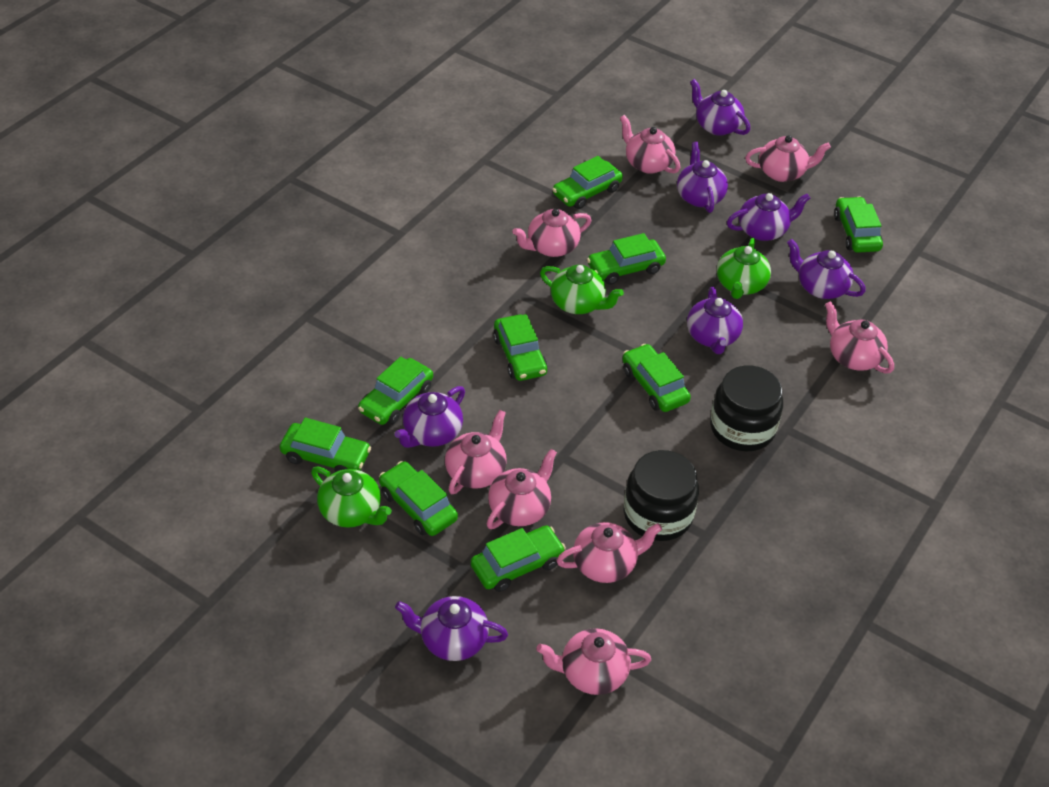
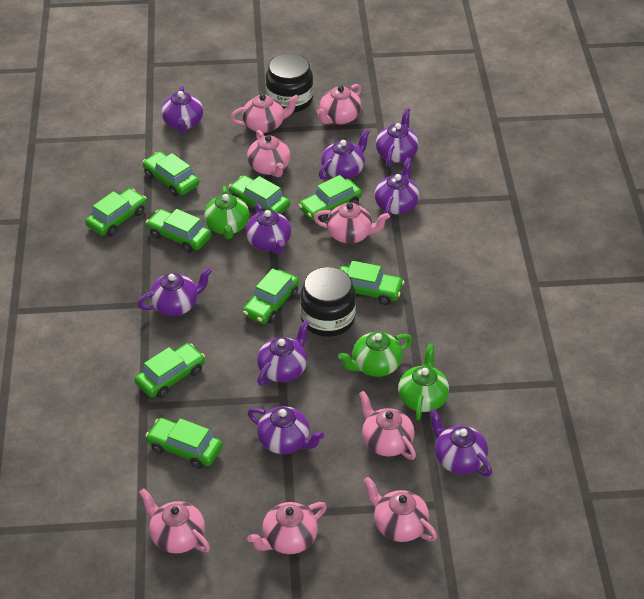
purple teapot: 7 -> 9

